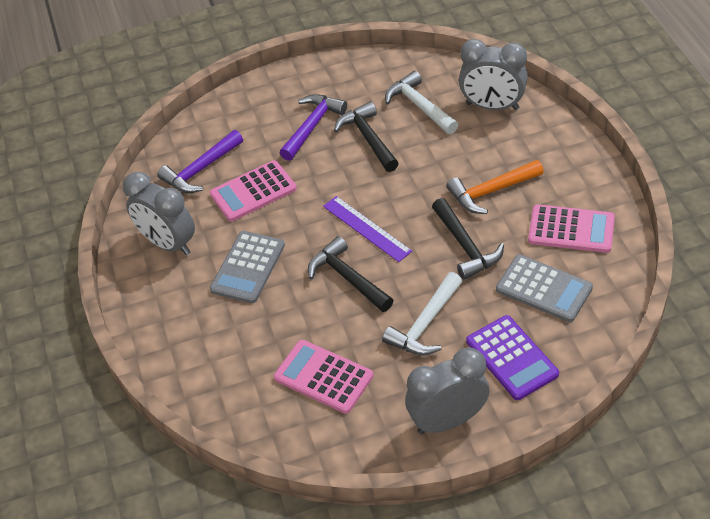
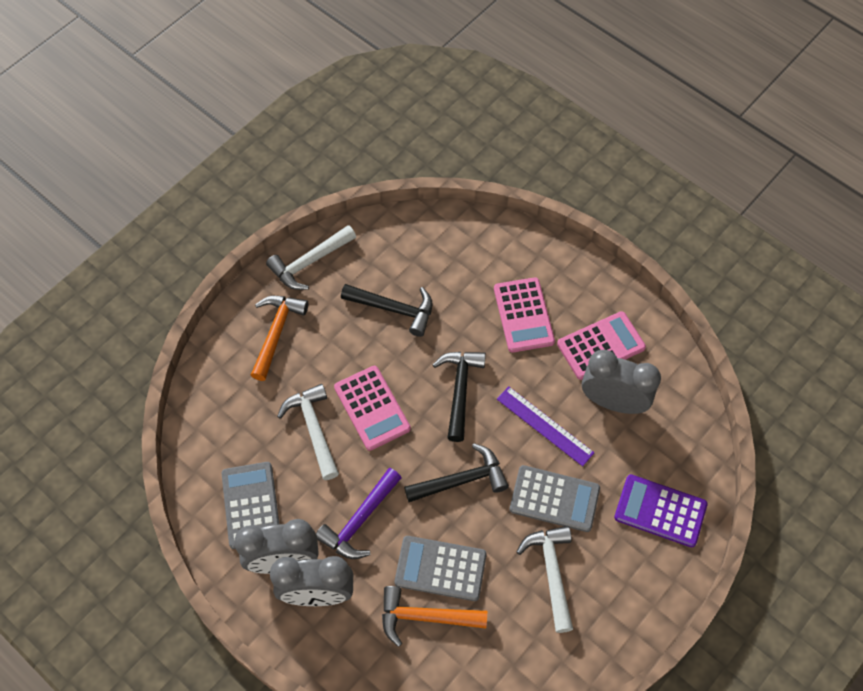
grey calculator: 2 -> 3
orange hammer: 1 -> 2
purple hammer: 2 -> 1
white hammer: 2 -> 3

